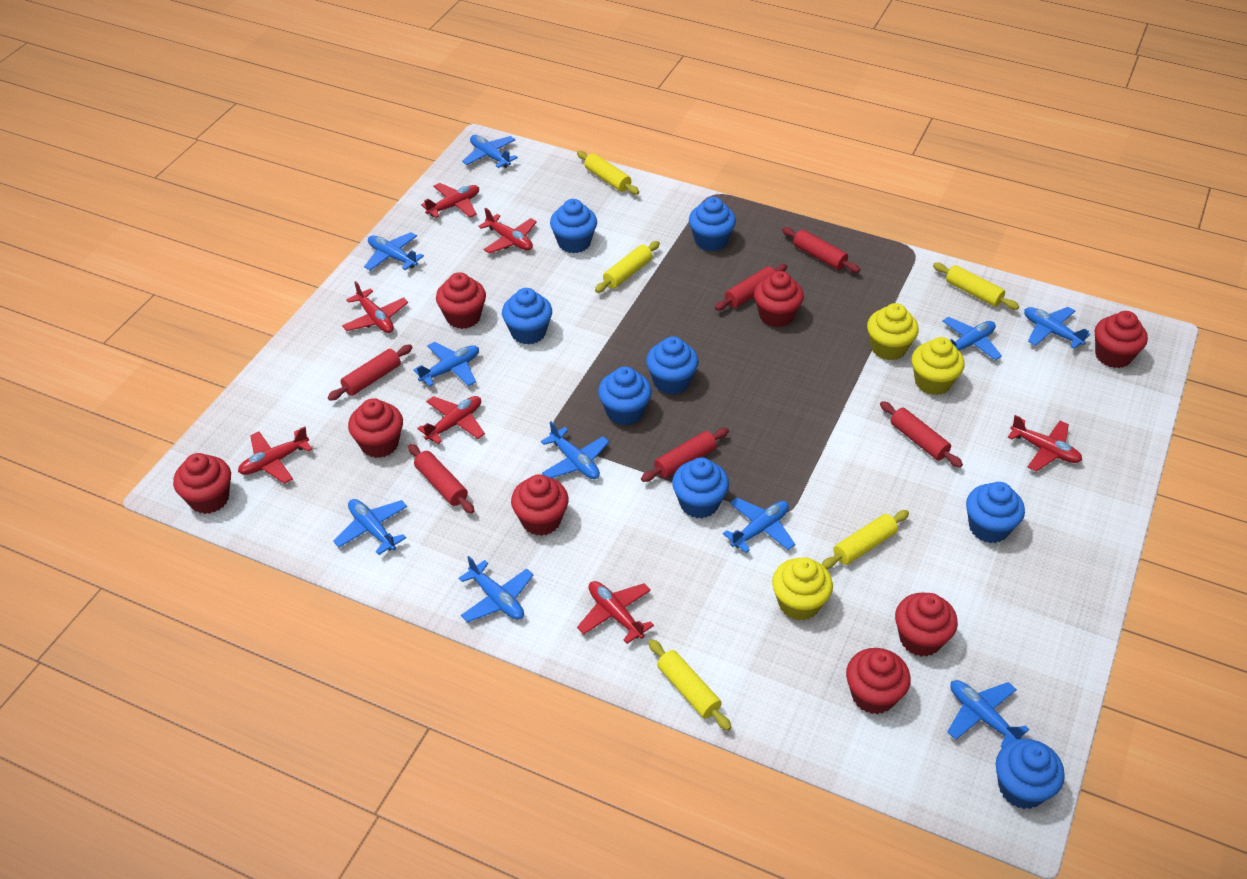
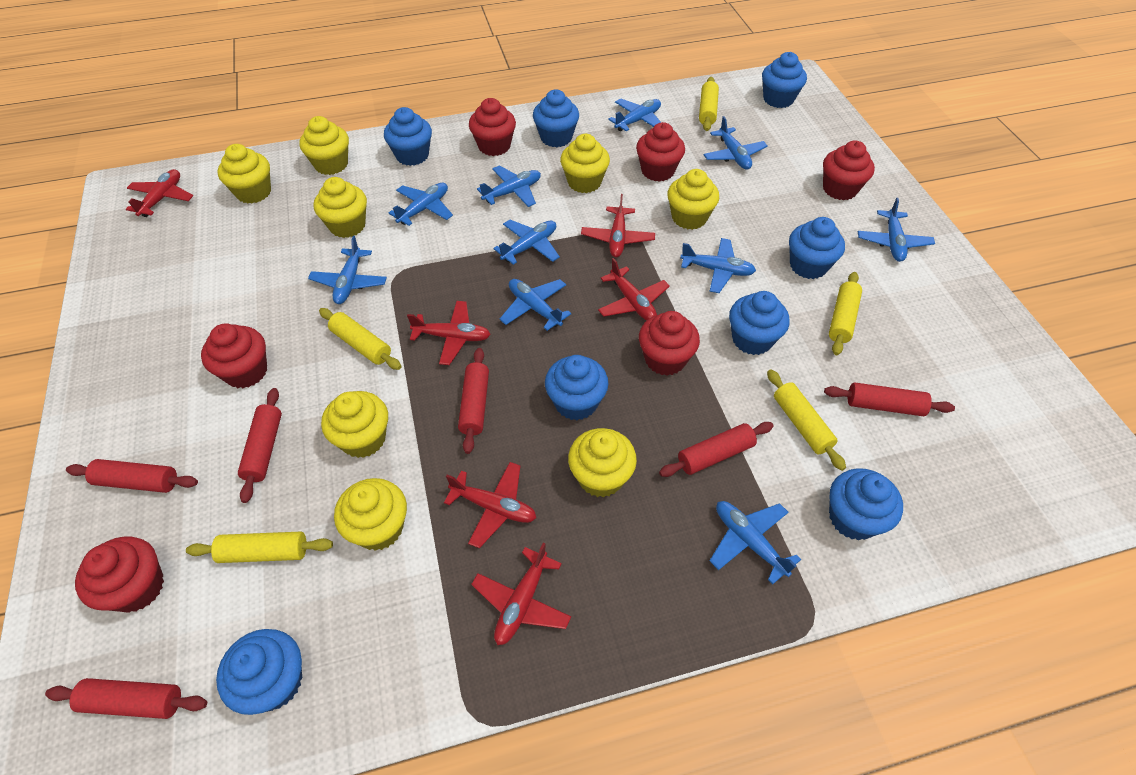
red cupcake: 8 -> 6
red plane: 7 -> 6
yellow cupcake: 3 -> 8

